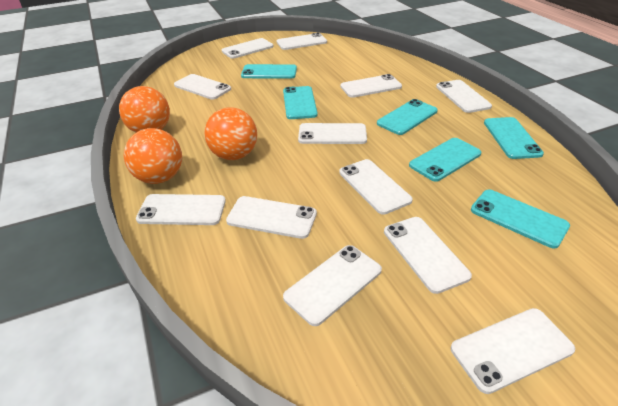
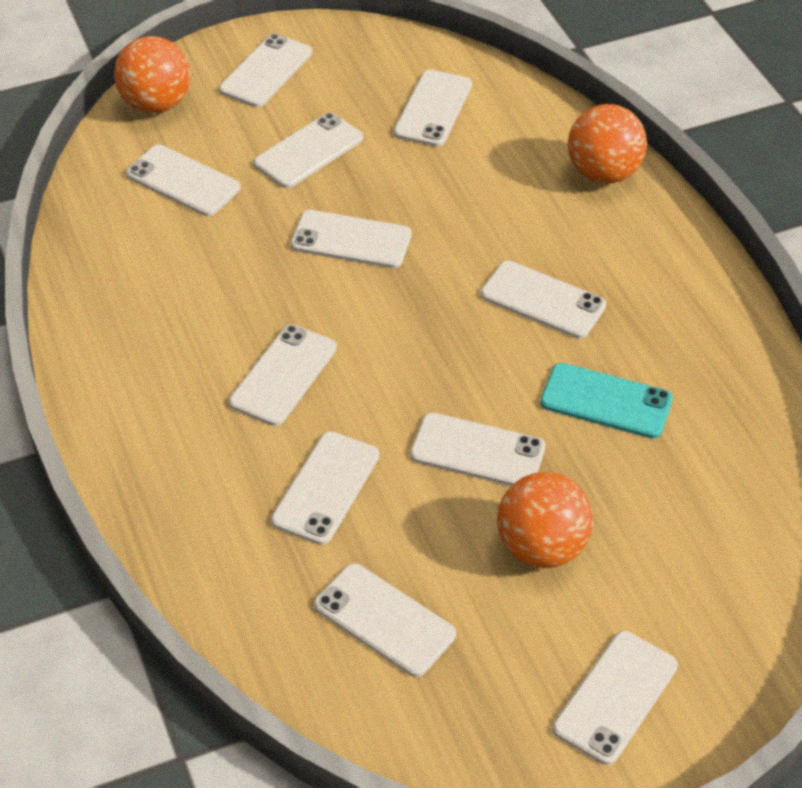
turquoise phone: 6 -> 1
white phone: 12 -> 11

